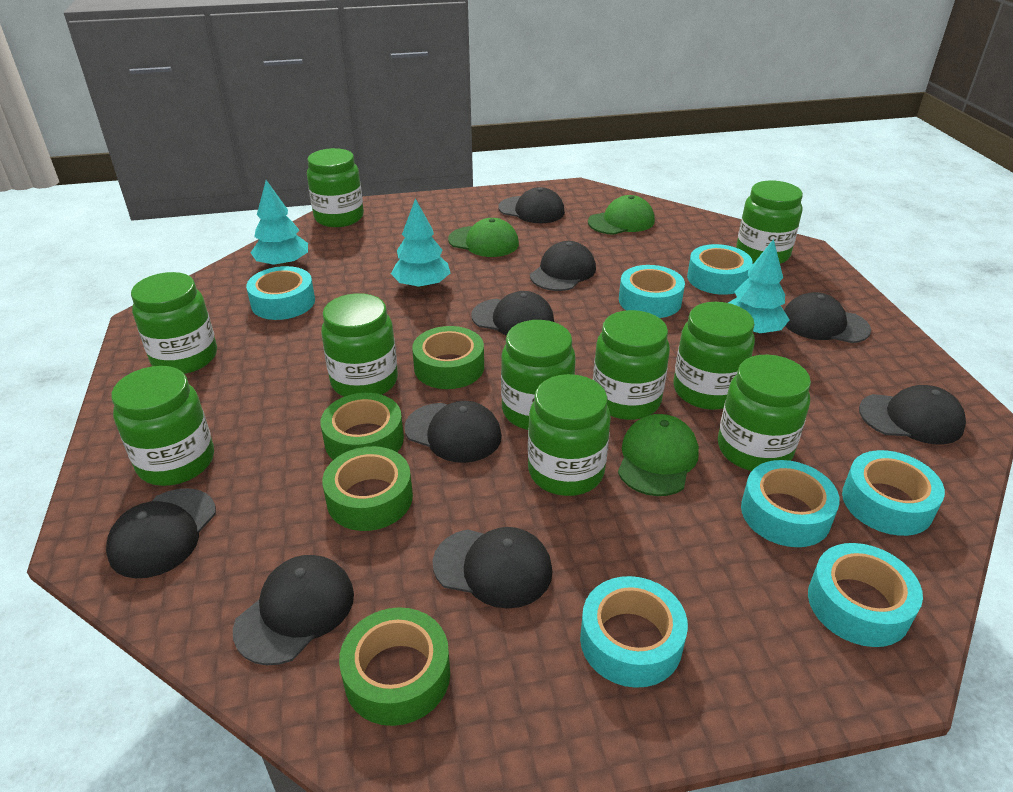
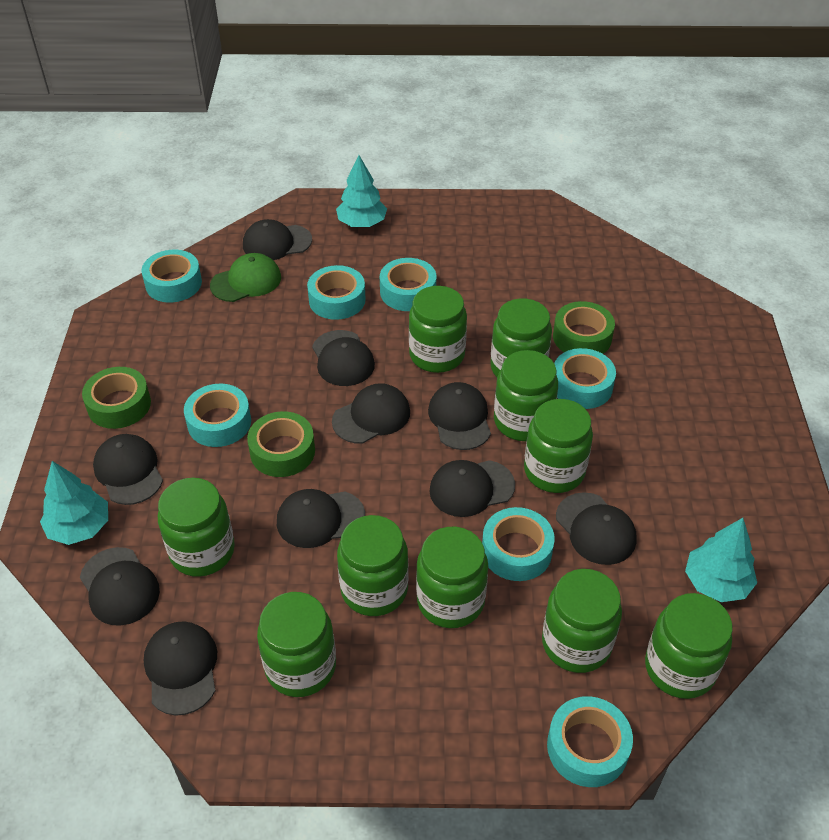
black cap: 9 -> 10
green cap: 3 -> 1
green tape: 4 -> 3

